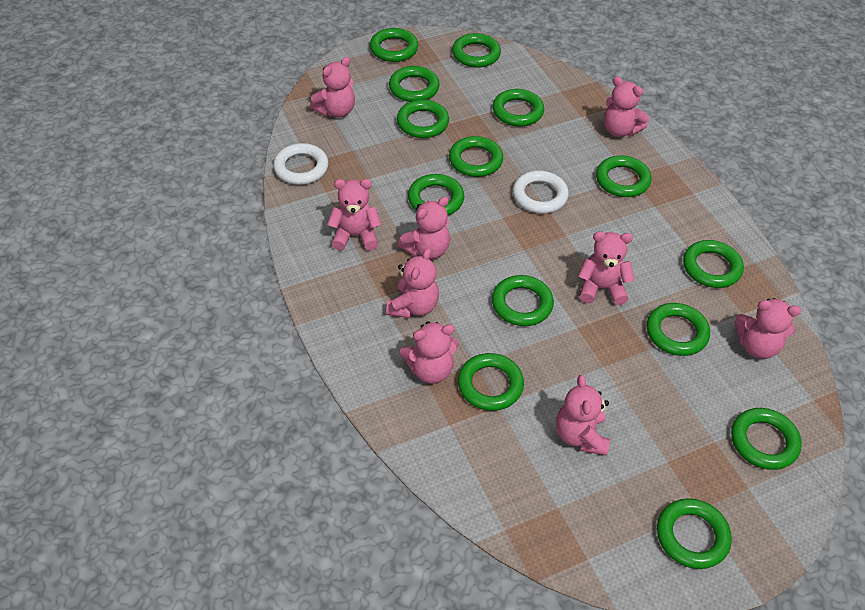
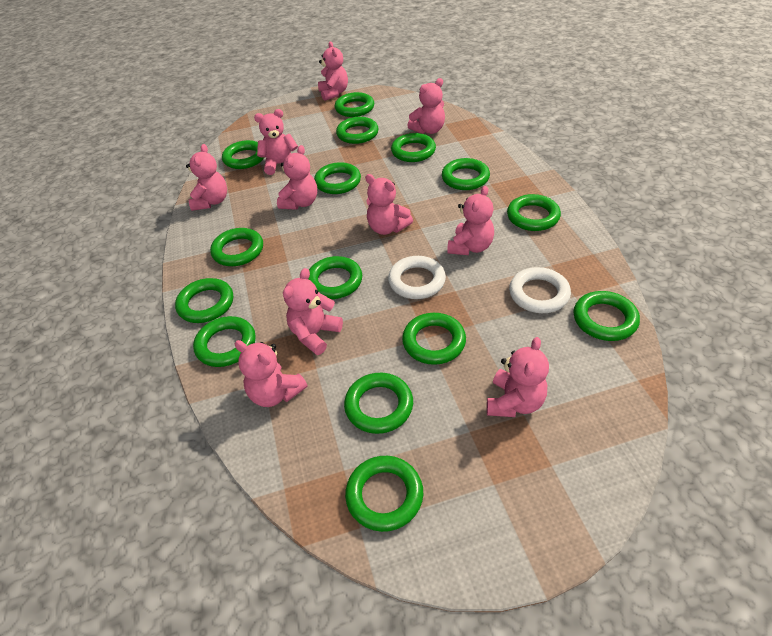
green ring: 14 -> 15
pink teddy bear: 9 -> 10

